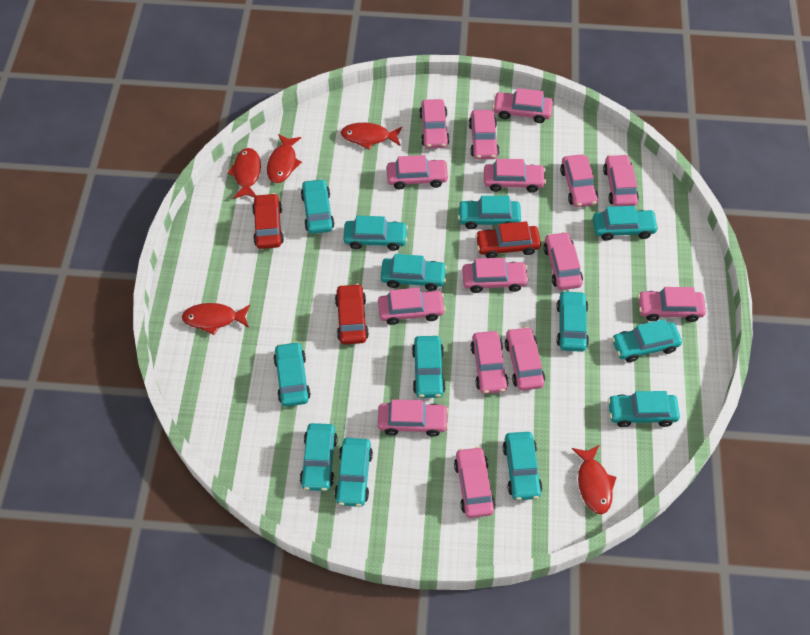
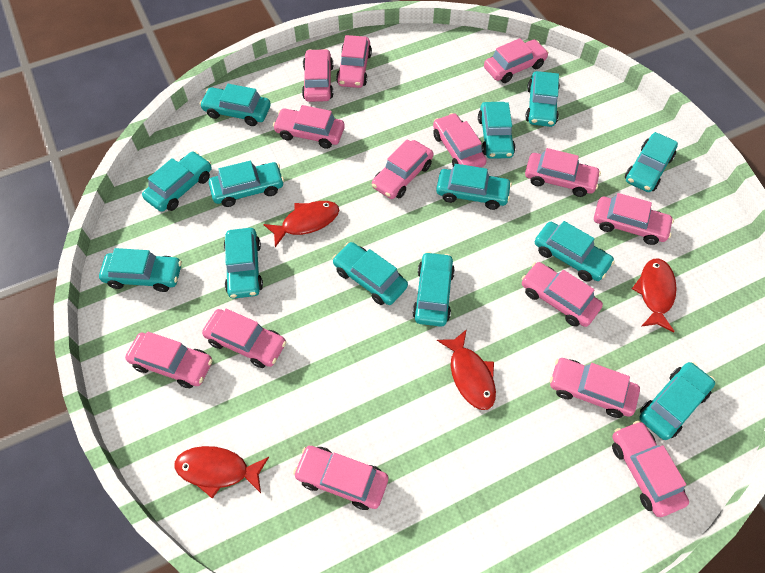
pink car: 15 -> 14
red car: 3 -> 0
red fish: 5 -> 4

